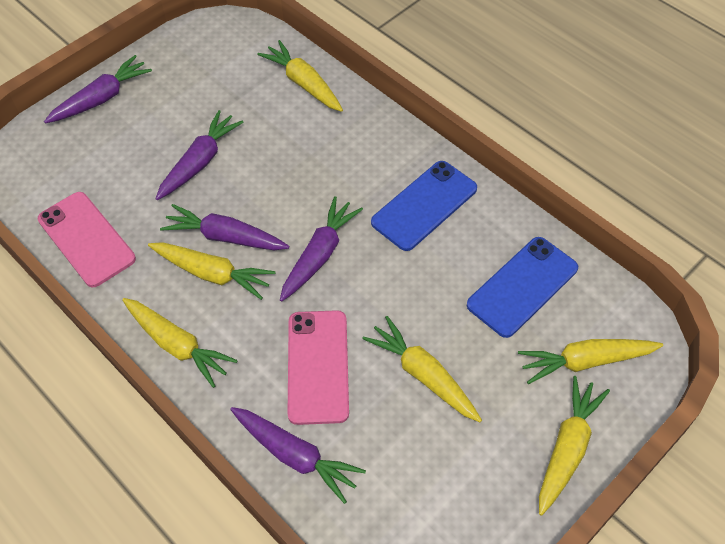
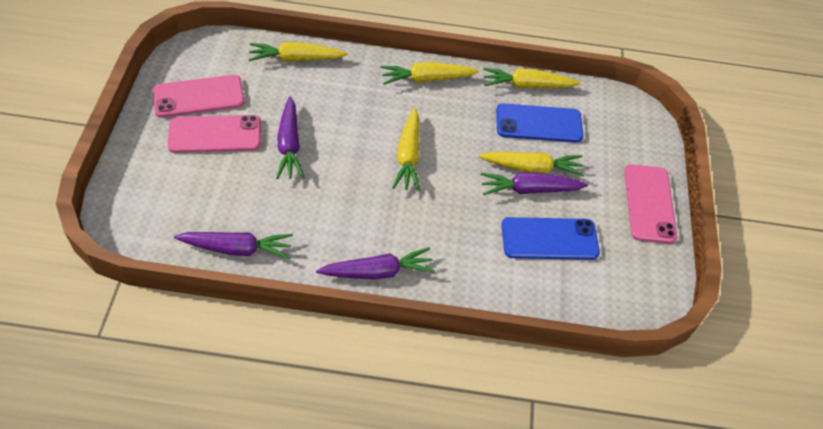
pink phone: 2 -> 3
purple carrot: 5 -> 4
yellow carrot: 6 -> 5

